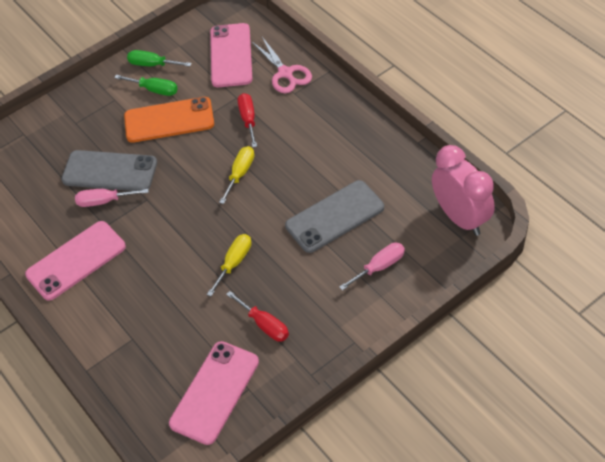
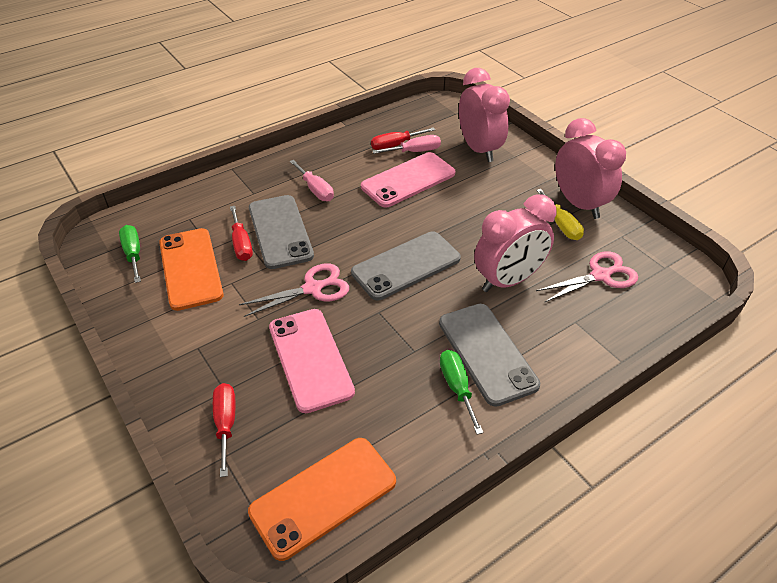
grey phone: 2 -> 3
orange phone: 1 -> 2
pink clock: 1 -> 3
pink phone: 3 -> 2
pink scissors: 1 -> 2
red screwdriver: 2 -> 3
yellow screwdriver: 2 -> 1

